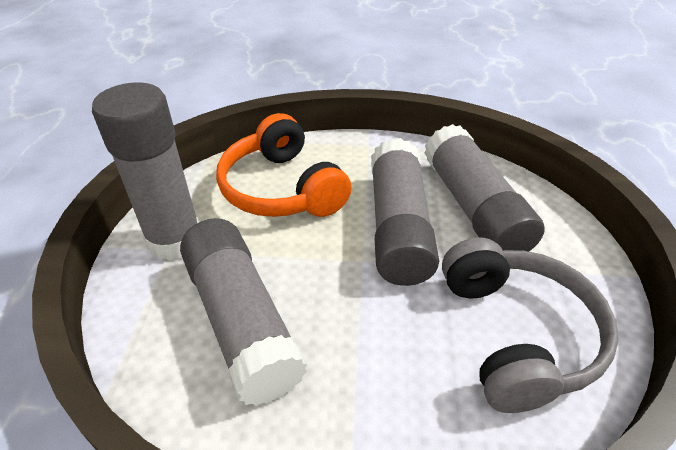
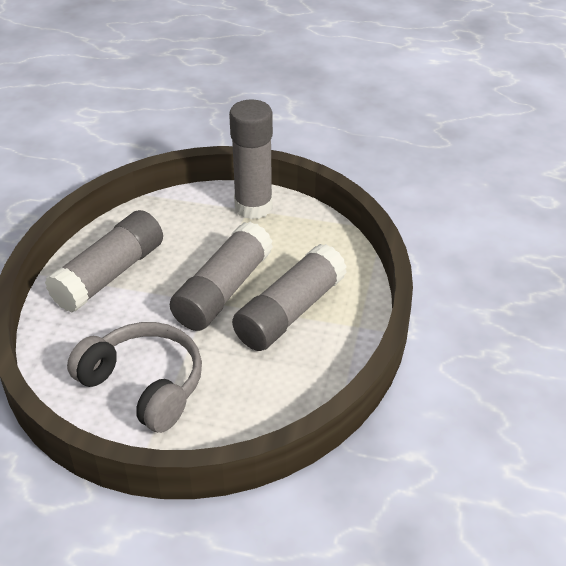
orange headphones: 1 -> 0

